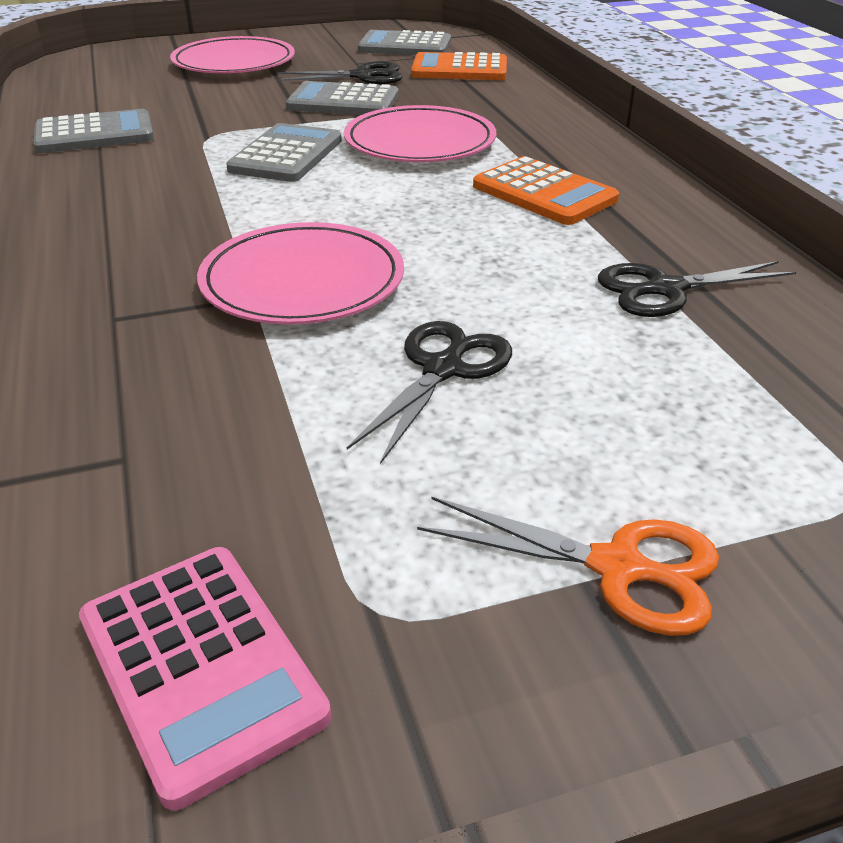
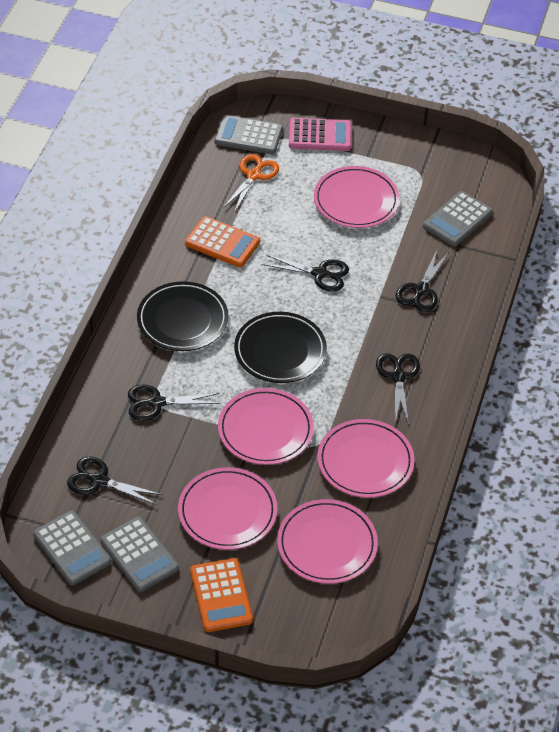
black plate: 0 -> 2
black scissors: 3 -> 5
pink plate: 3 -> 5

